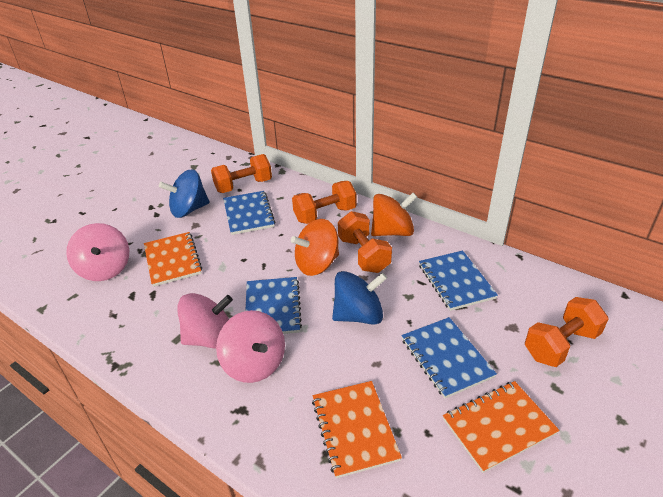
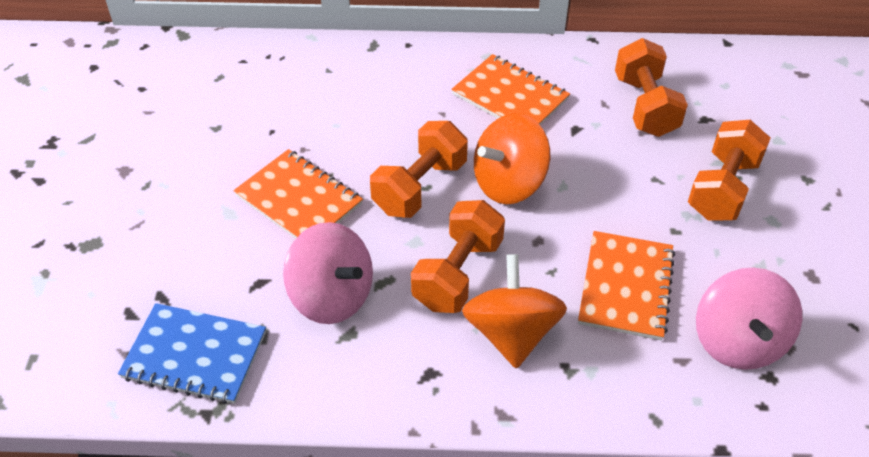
blue notebook: 4 -> 1
blue spinning top: 2 -> 0
pink spinning top: 3 -> 2

